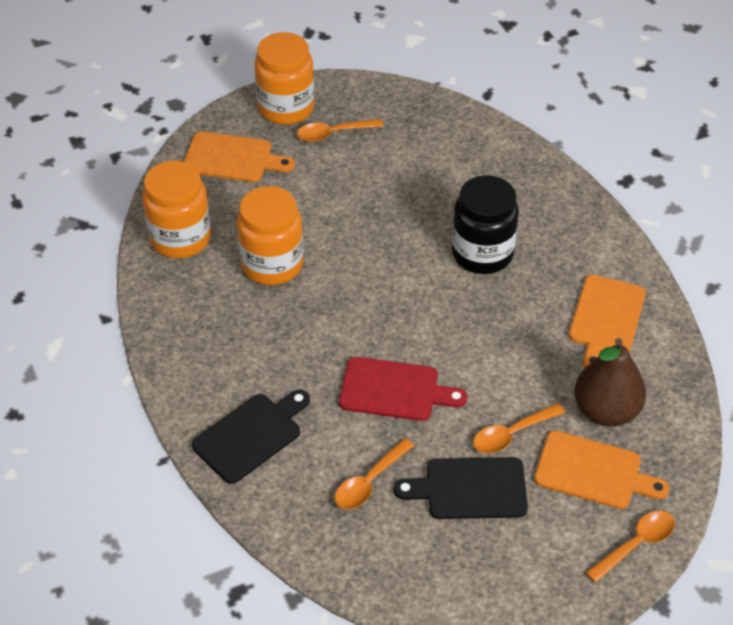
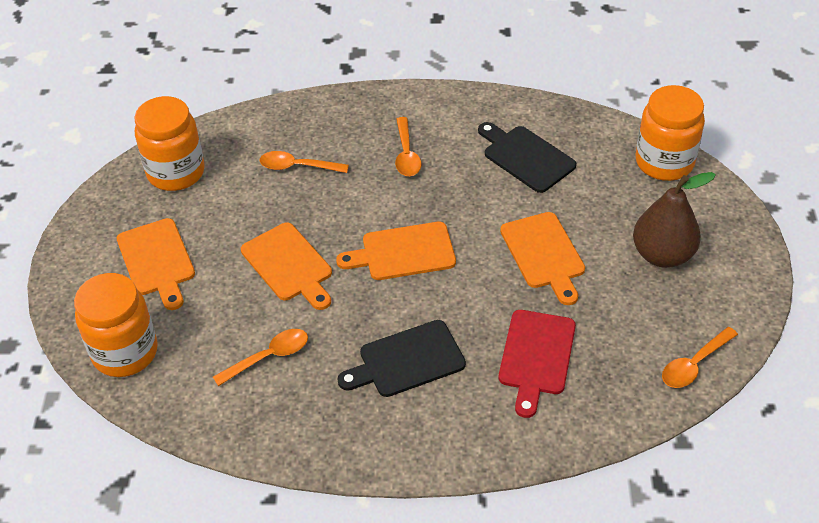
black jar: 1 -> 0
orange cutting board: 3 -> 4

